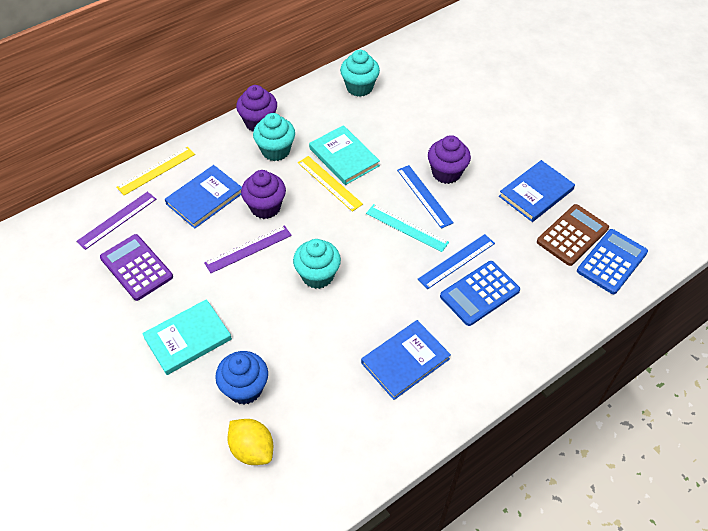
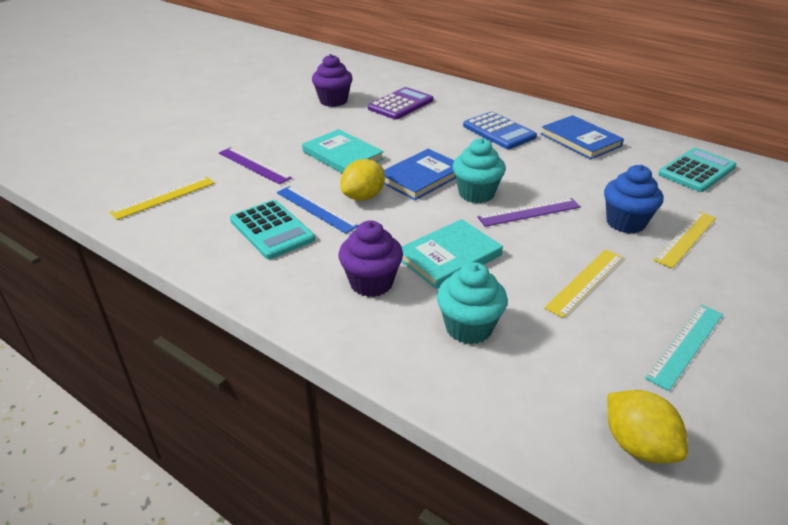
blue book: 3 -> 2
blue calculator: 2 -> 1
blue ruler: 2 -> 1
brown calculator: 1 -> 0
purple cupcake: 3 -> 2
turquoise calculator: 0 -> 2
turquoise cupcake: 3 -> 2
yellow lemon: 1 -> 2
yellow ruler: 2 -> 3

